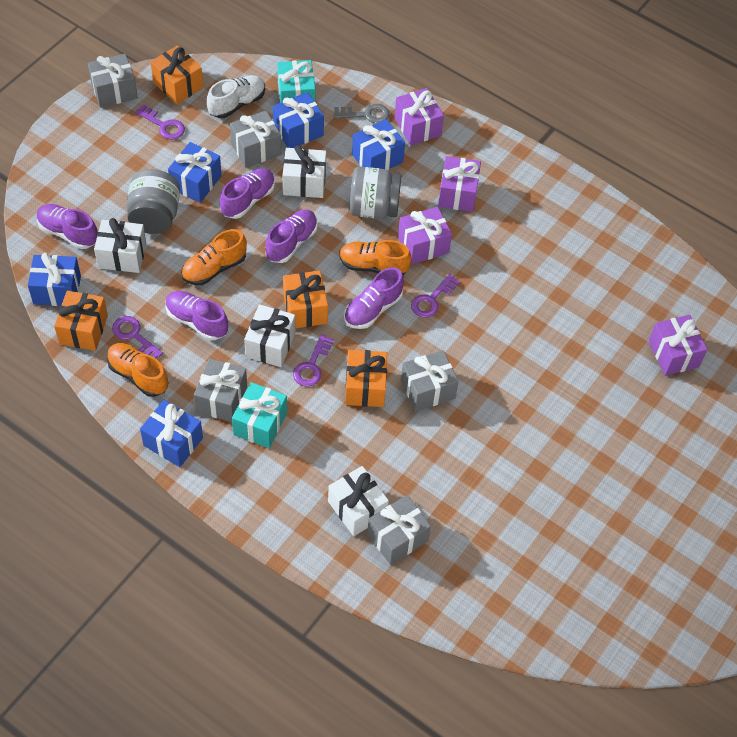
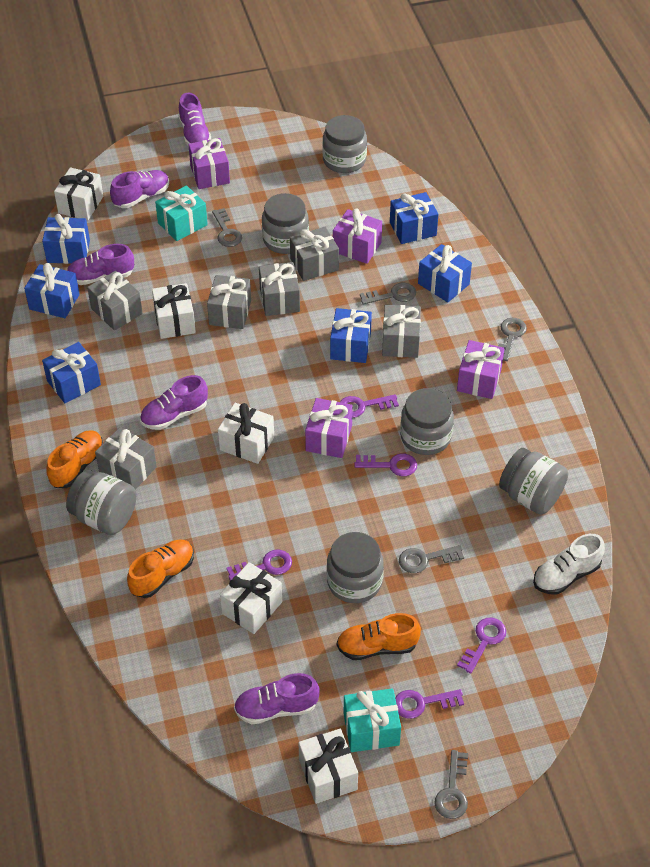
blue gift: 5 -> 6
grey gift: 5 -> 6
grey jar: 2 -> 6
grey key: 1 -> 5
orange gift: 4 -> 0
purple key: 4 -> 5
white gift: 4 -> 5

